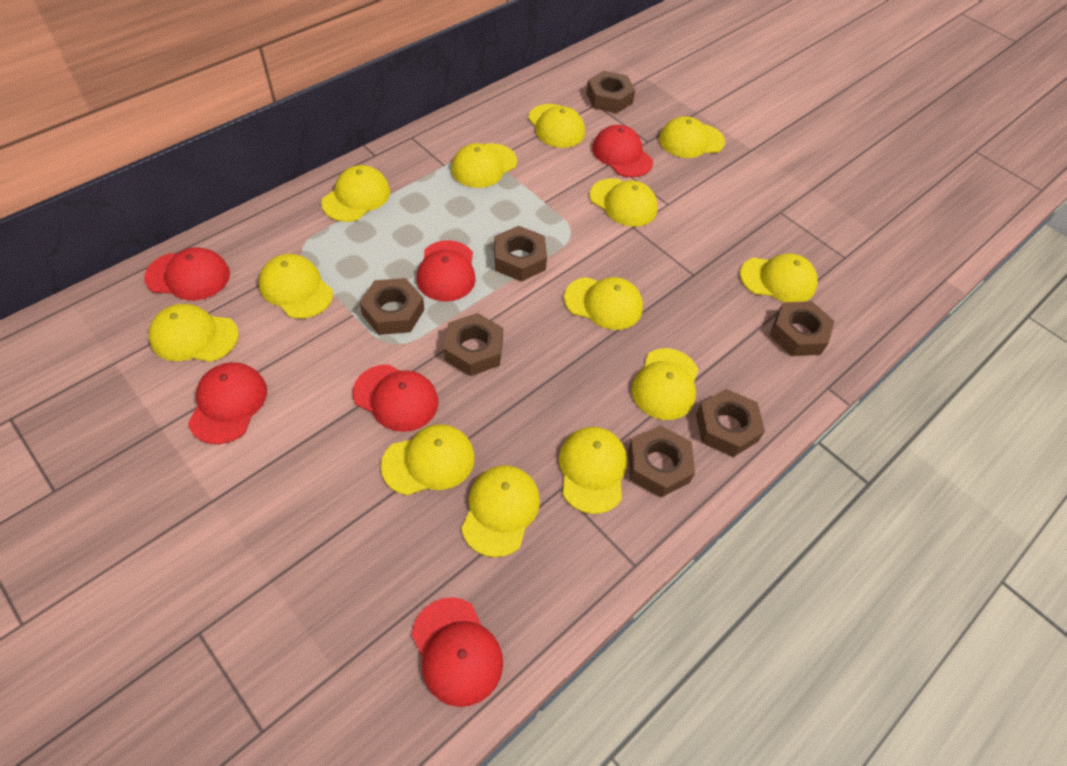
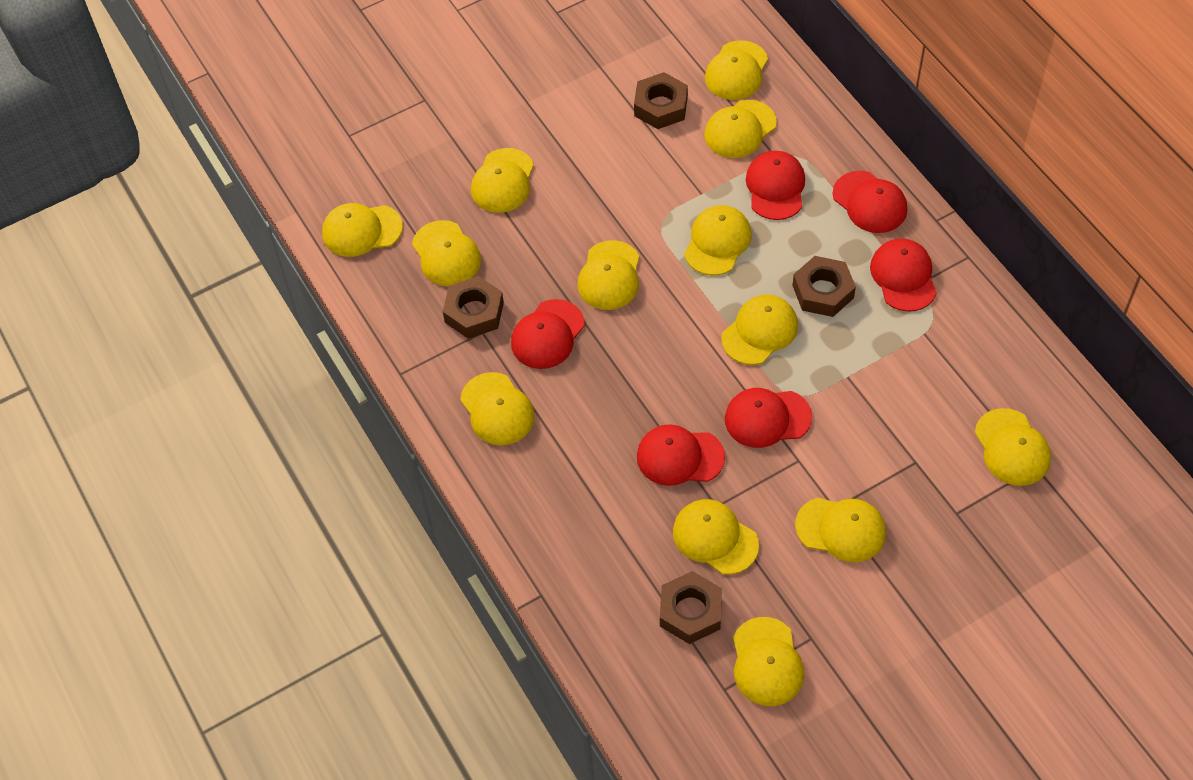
brown nut: 7 -> 4

